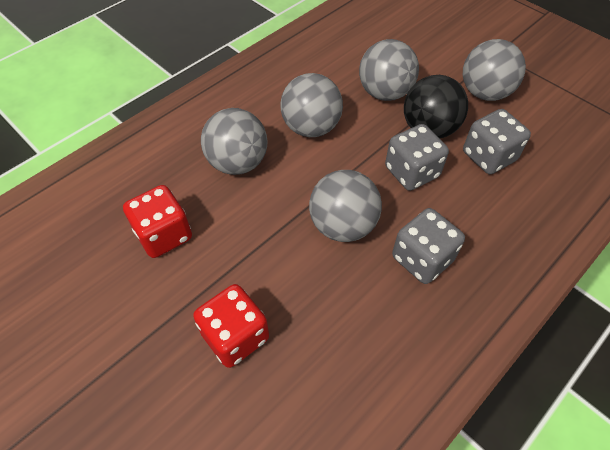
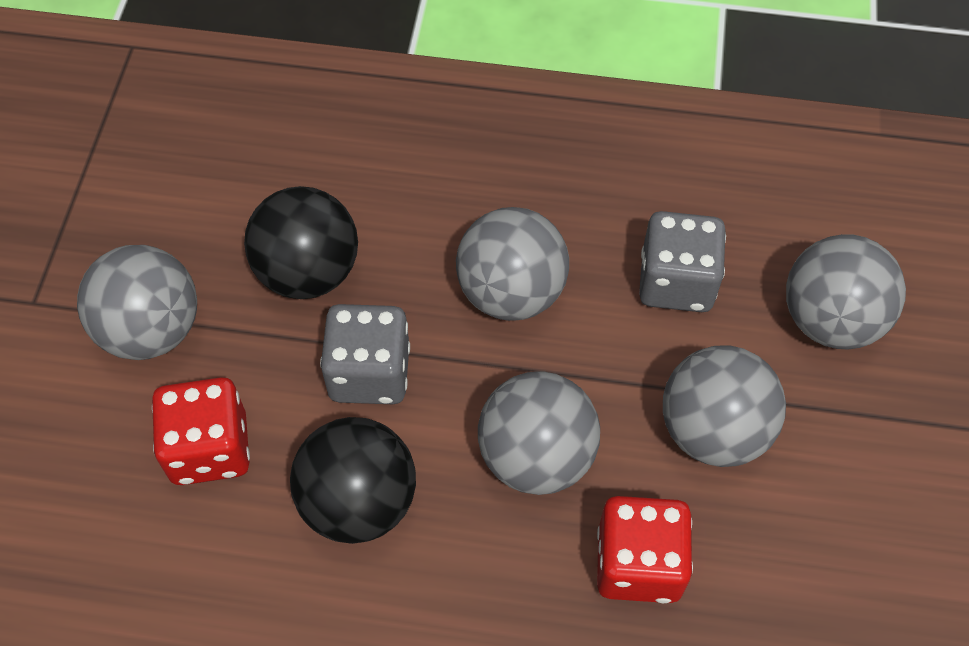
black ball: 1 -> 2
grey dice: 3 -> 2

